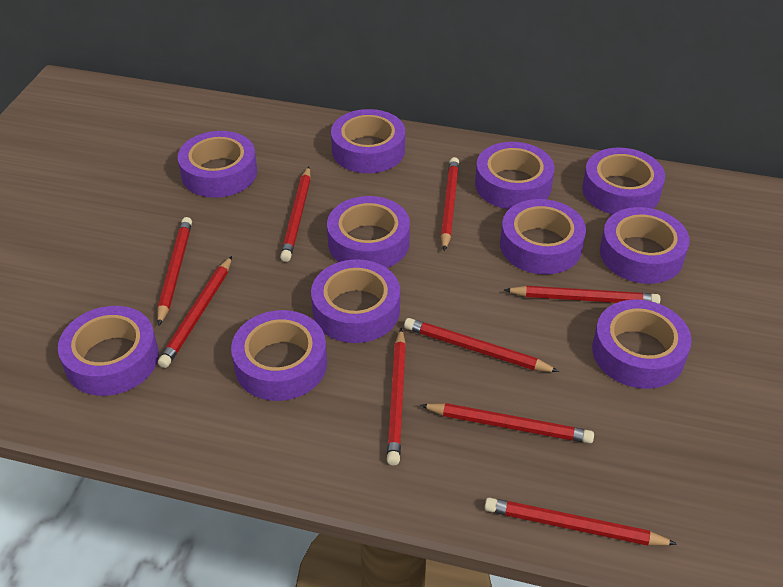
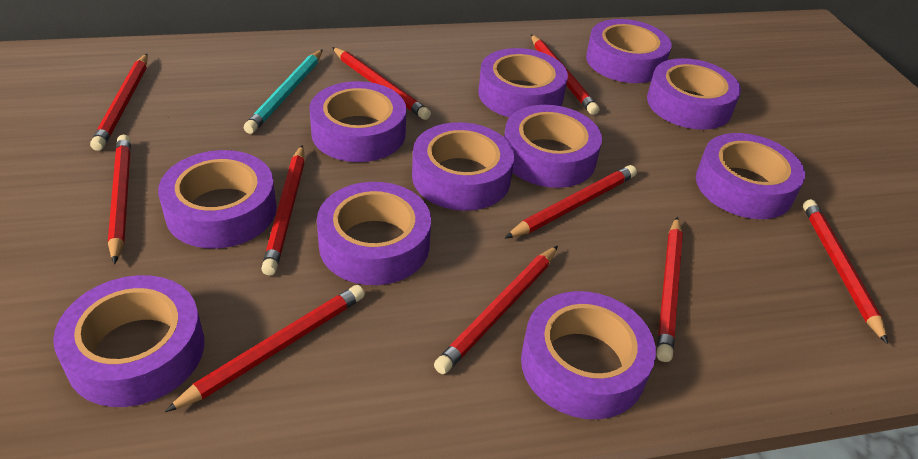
red pencil: 9 -> 10
turquoise pencil: 0 -> 1

